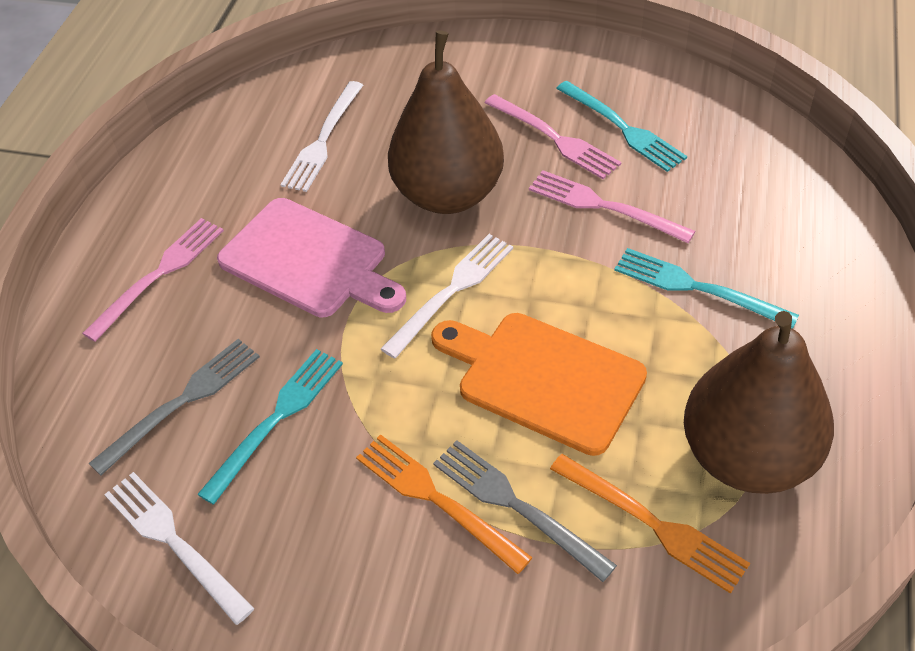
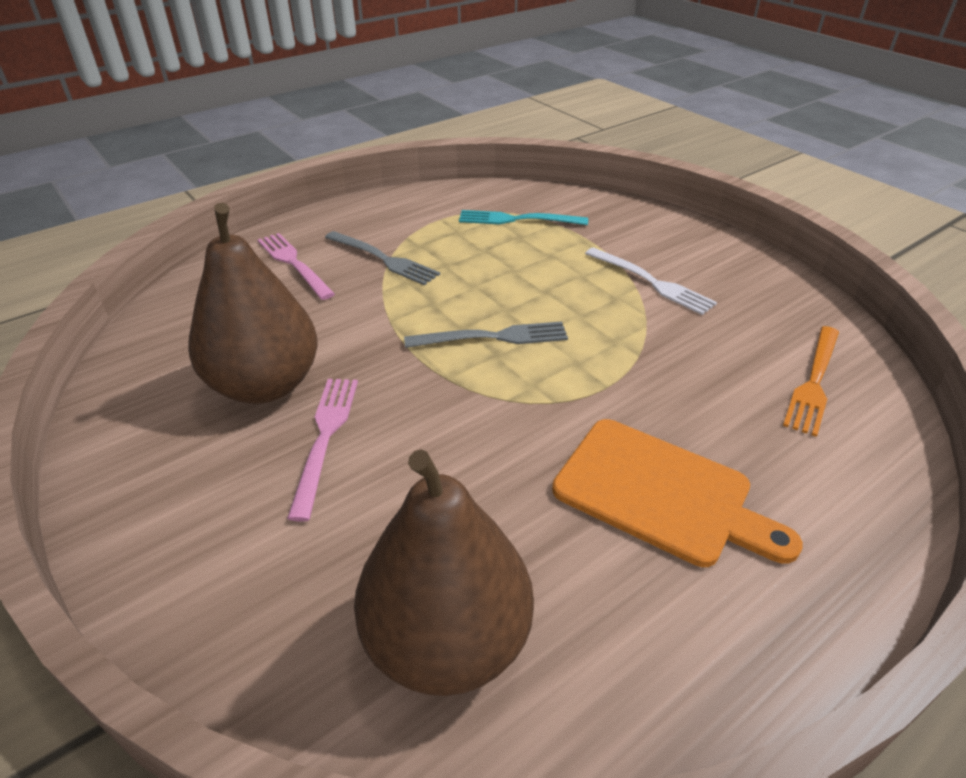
orange fork: 2 -> 1
pink cutting board: 1 -> 0
pink fork: 3 -> 2
turquoise fork: 3 -> 1
white fork: 3 -> 1

